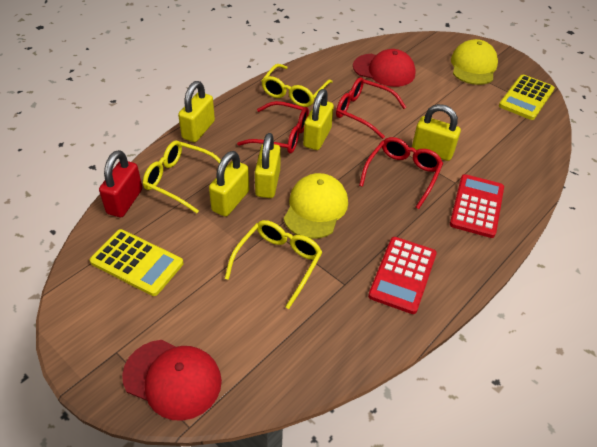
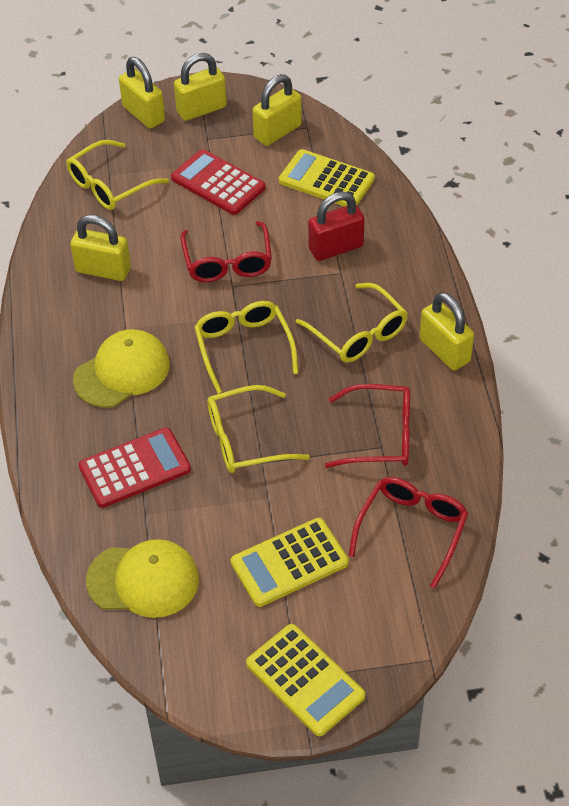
red cap: 2 -> 0
yellow calculator: 2 -> 3
yellow glasses: 3 -> 4

